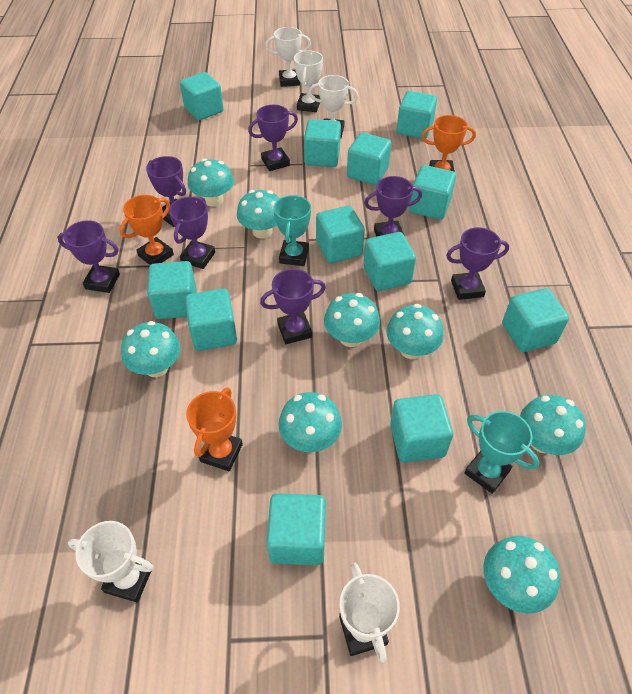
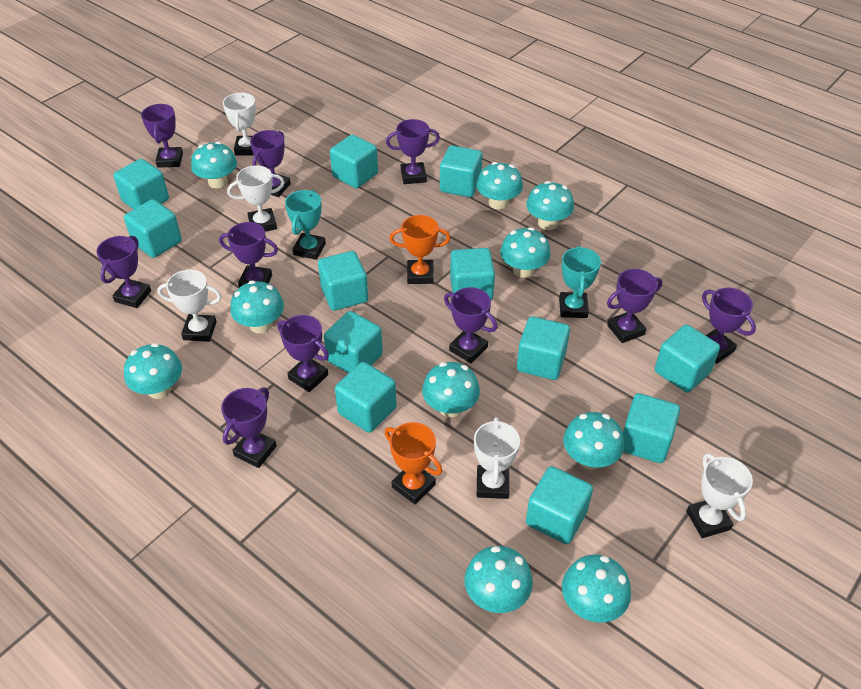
orange trophy: 3 -> 2
purple trophy: 7 -> 10
turquoise mushroom: 8 -> 10

